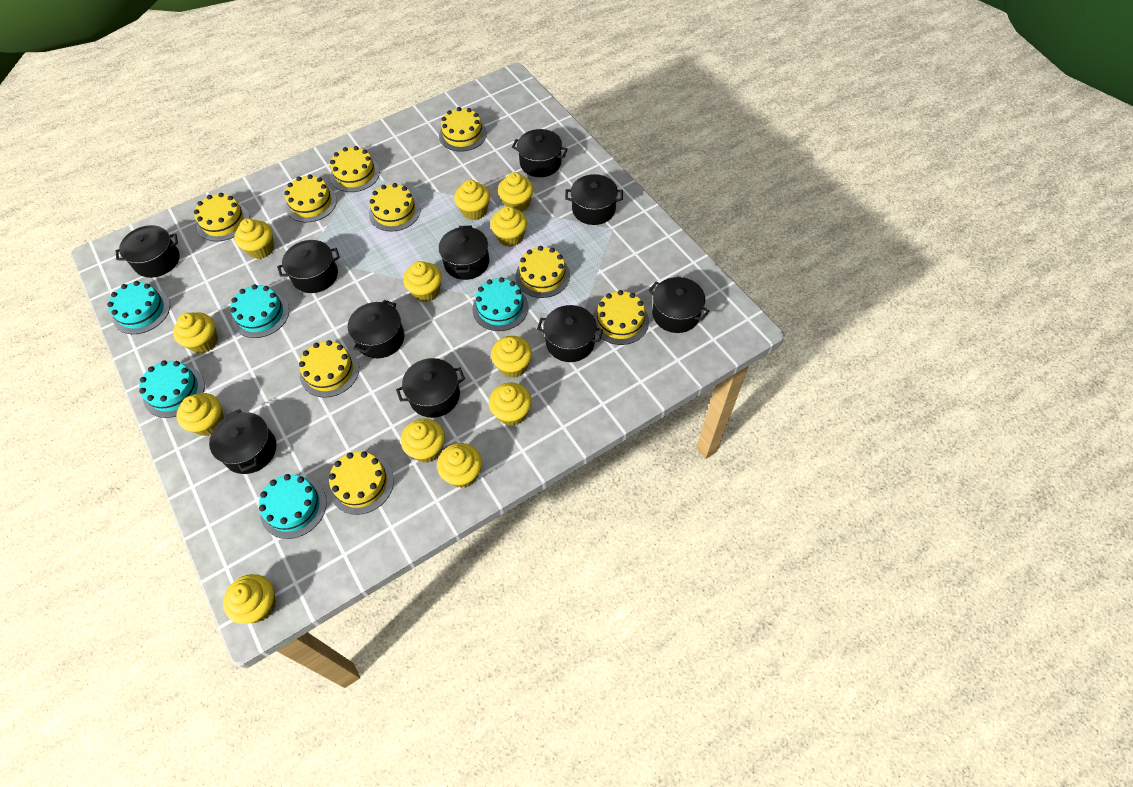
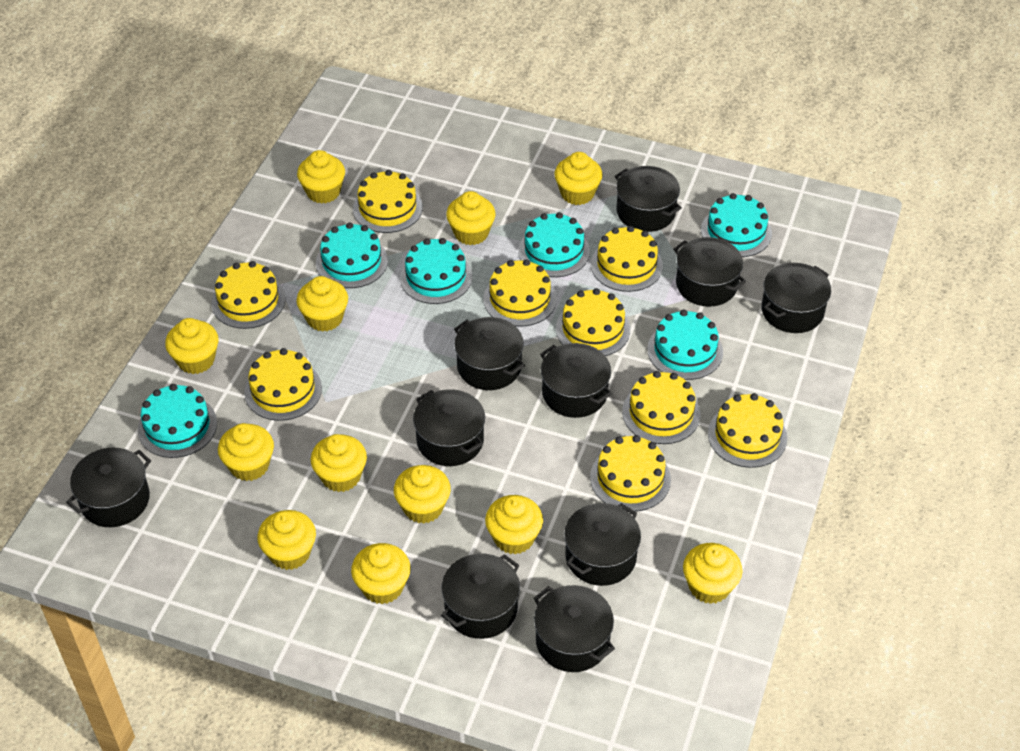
turquoise cake: 5 -> 6

